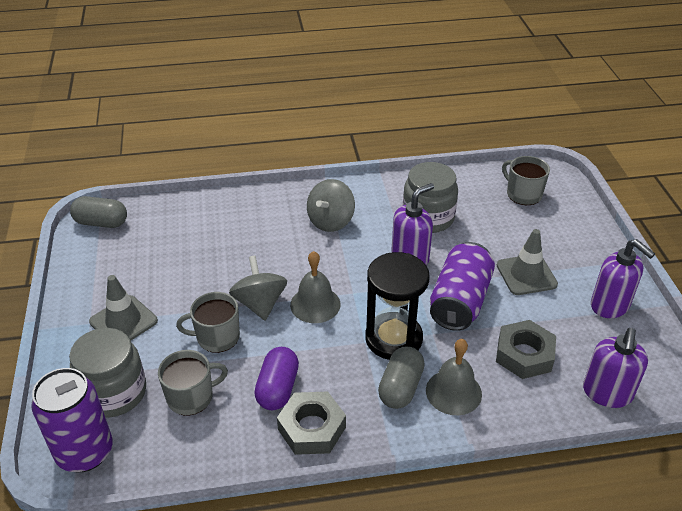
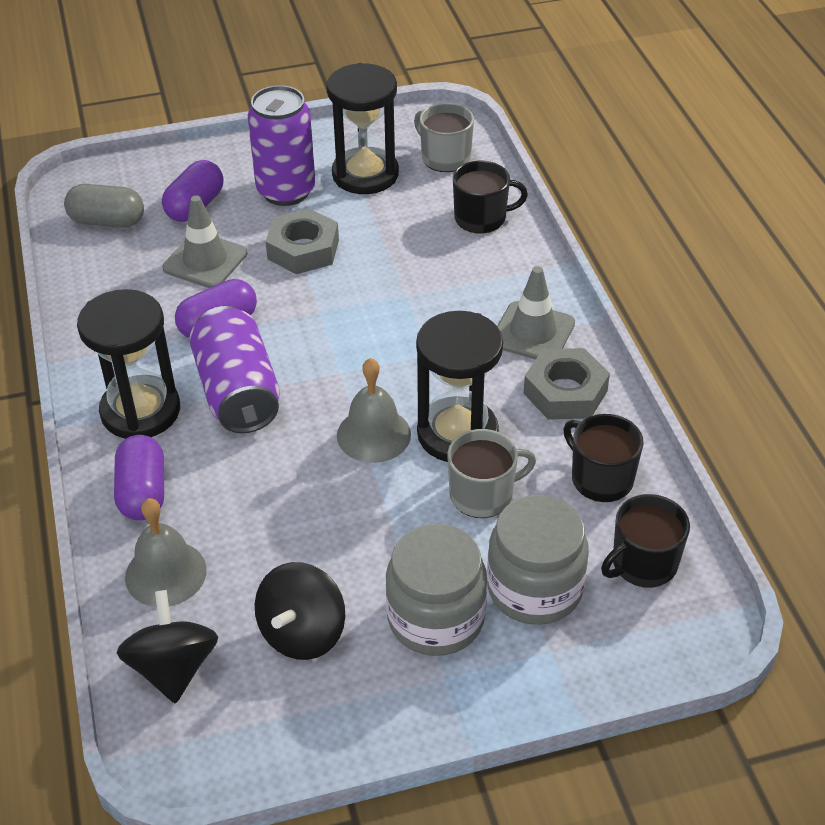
black hourglass: 1 -> 3
black mug: 0 -> 3
black spinning top: 0 -> 2
grey capsule: 2 -> 1
grey mug: 3 -> 2
grey spinning top: 2 -> 0
purple capsule: 1 -> 3
purple soap dispenser: 3 -> 0

